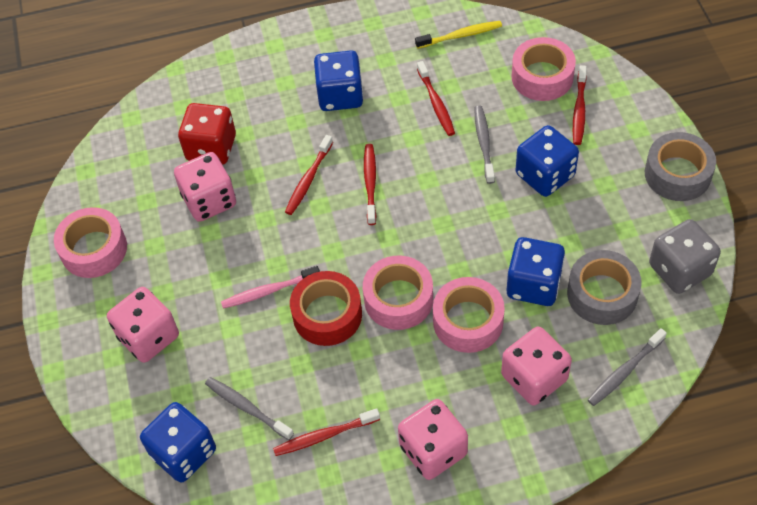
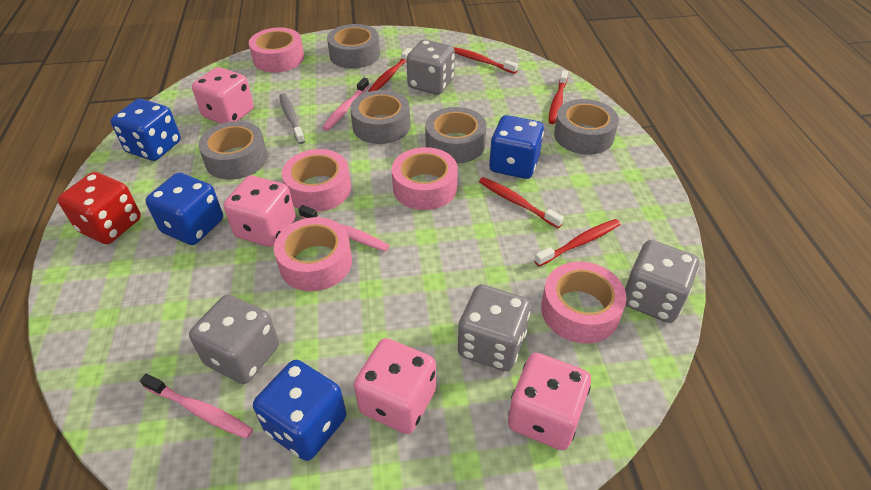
grey dice: 1 -> 4
grey tape: 2 -> 5
grey toothbrush: 3 -> 1
pink tape: 4 -> 5
pink toothbrush: 1 -> 3
red tape: 1 -> 0
yellow toothbrush: 1 -> 0

